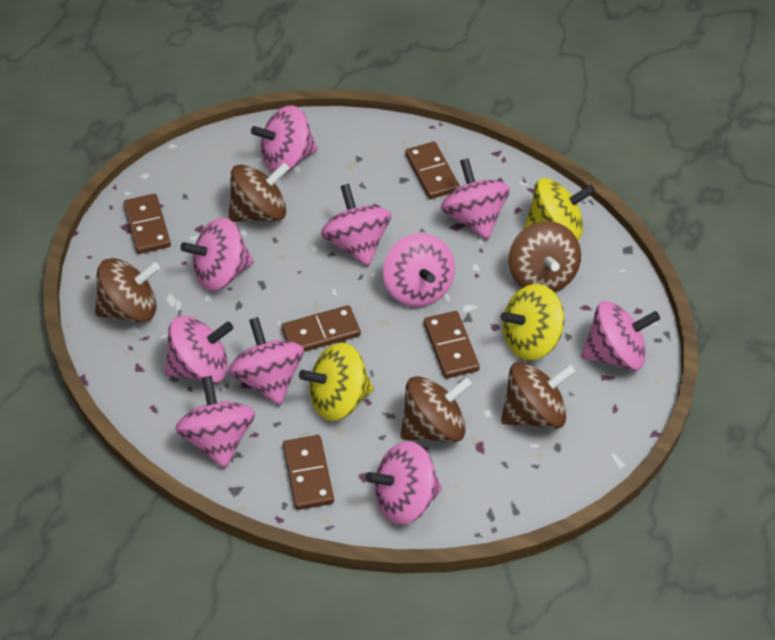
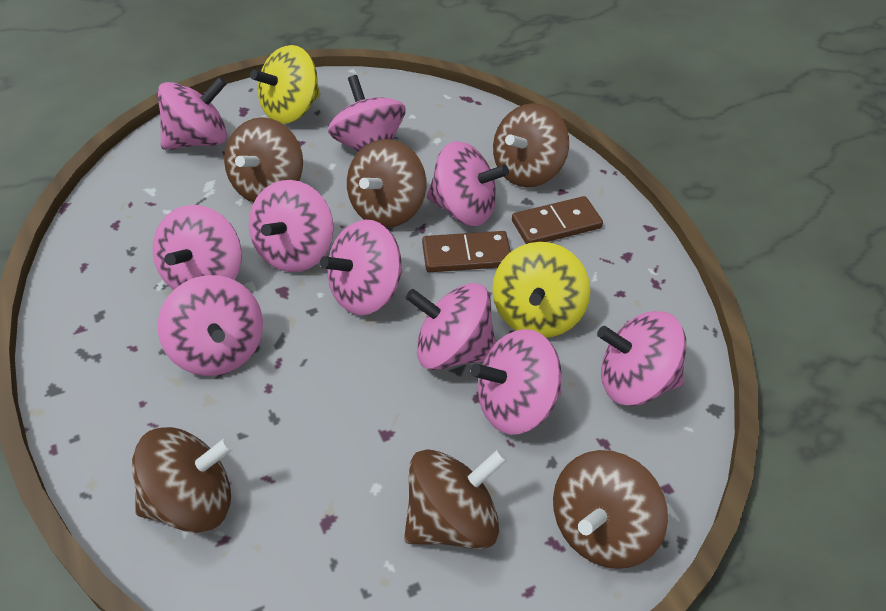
brown domino: 5 -> 2
brown spinning top: 5 -> 6
yellow spinning top: 3 -> 2

